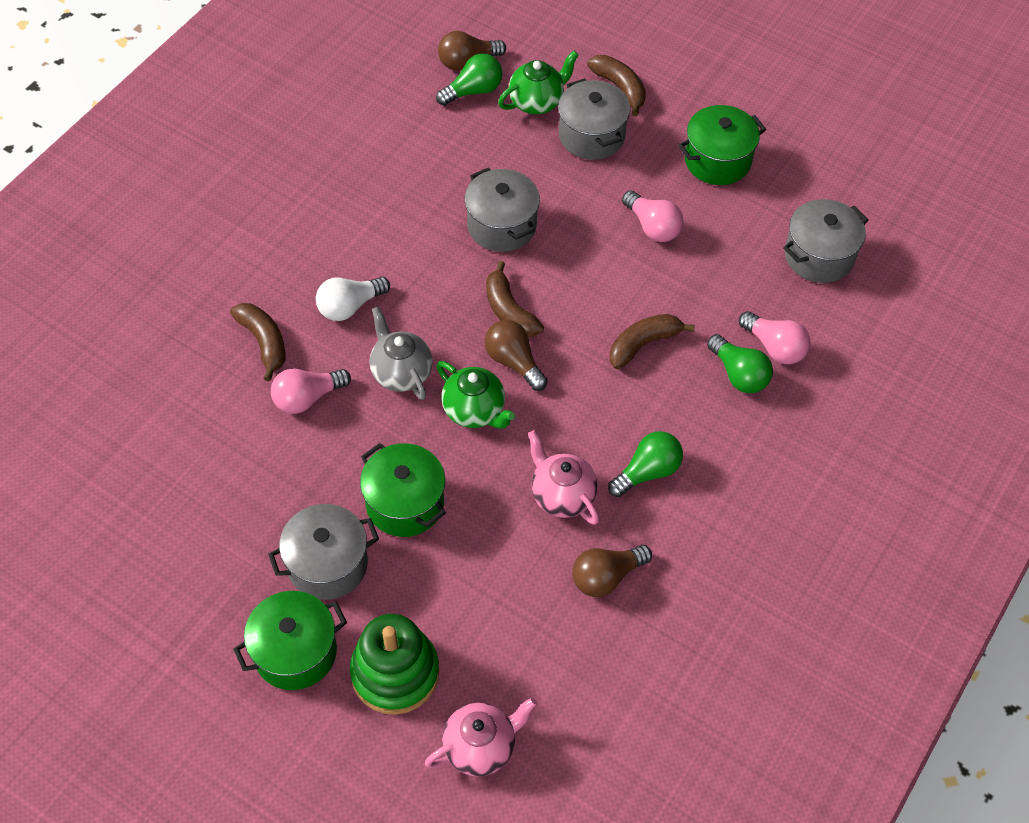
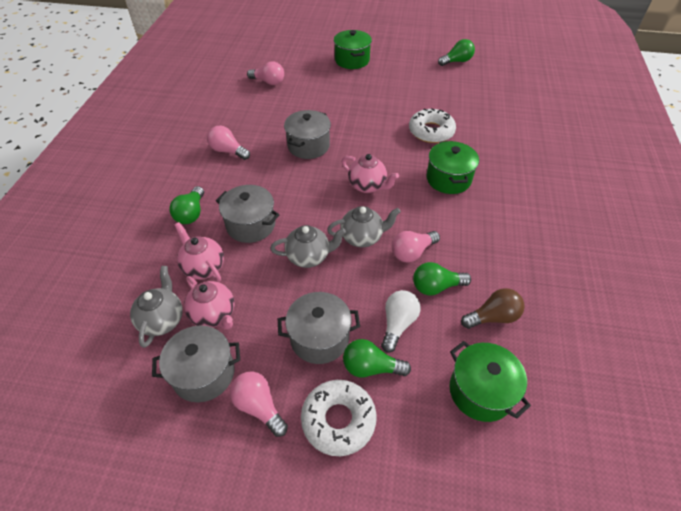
brown banana: 4 -> 0
brown light bulb: 3 -> 1
green light bulb: 3 -> 4
green stacking toy: 1 -> 0
green teapot: 2 -> 0
grey teapot: 1 -> 3
pink light bulb: 3 -> 4
pink teapot: 2 -> 3
white donut: 0 -> 2

